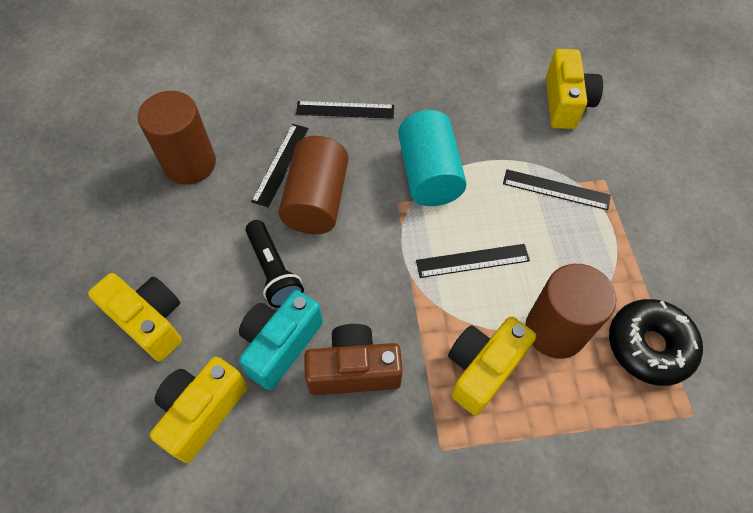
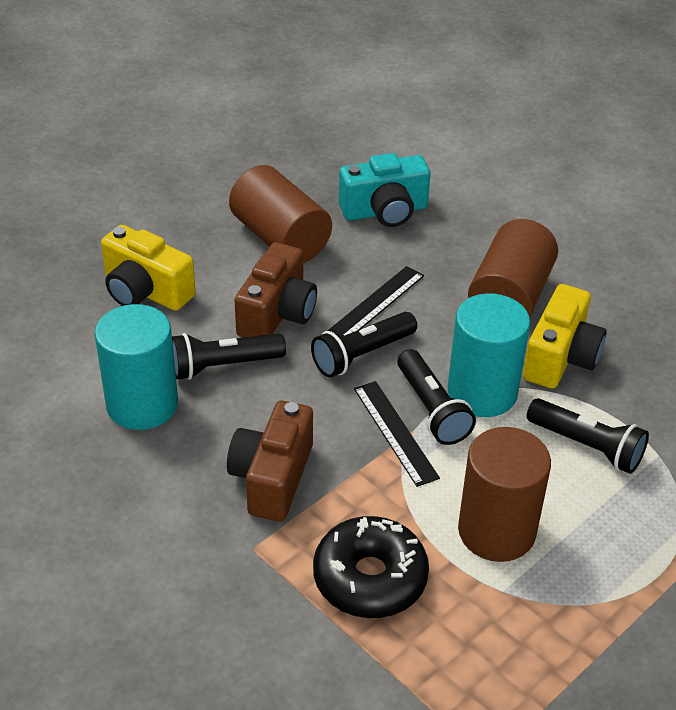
black flashlight: 1 -> 4
black ruler: 4 -> 2
brown camera: 1 -> 2
turquoise cylinder: 1 -> 2
yellow camera: 4 -> 2

